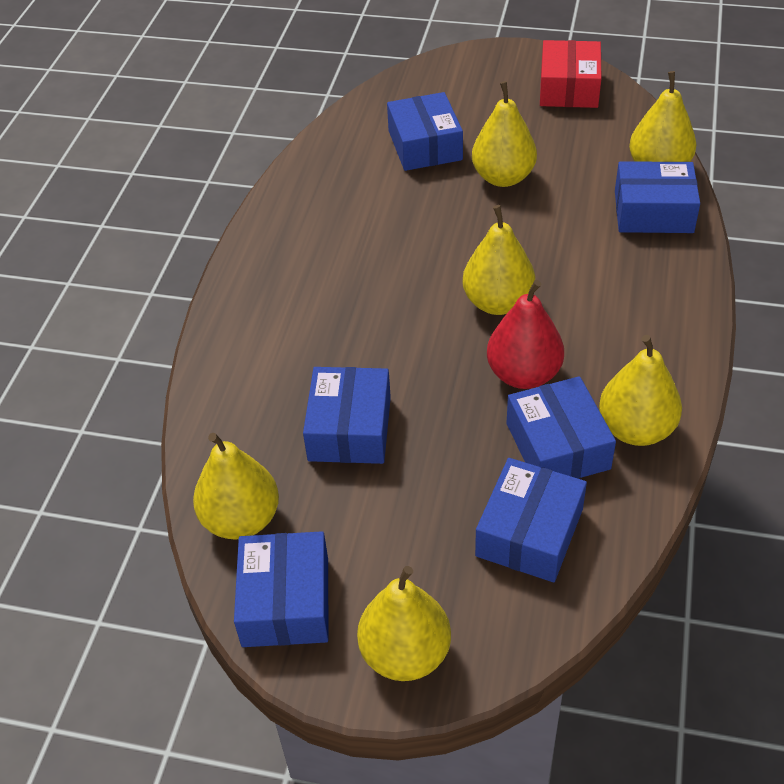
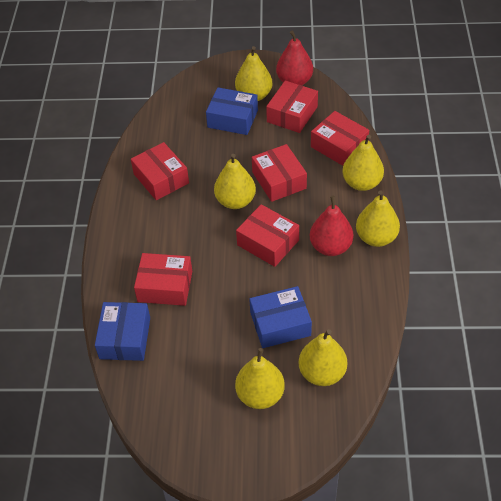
blue box: 6 -> 3
red box: 1 -> 6
red pear: 1 -> 2

